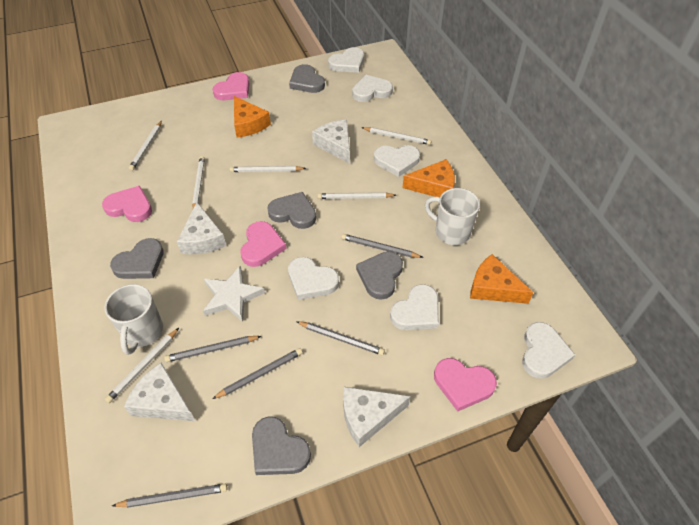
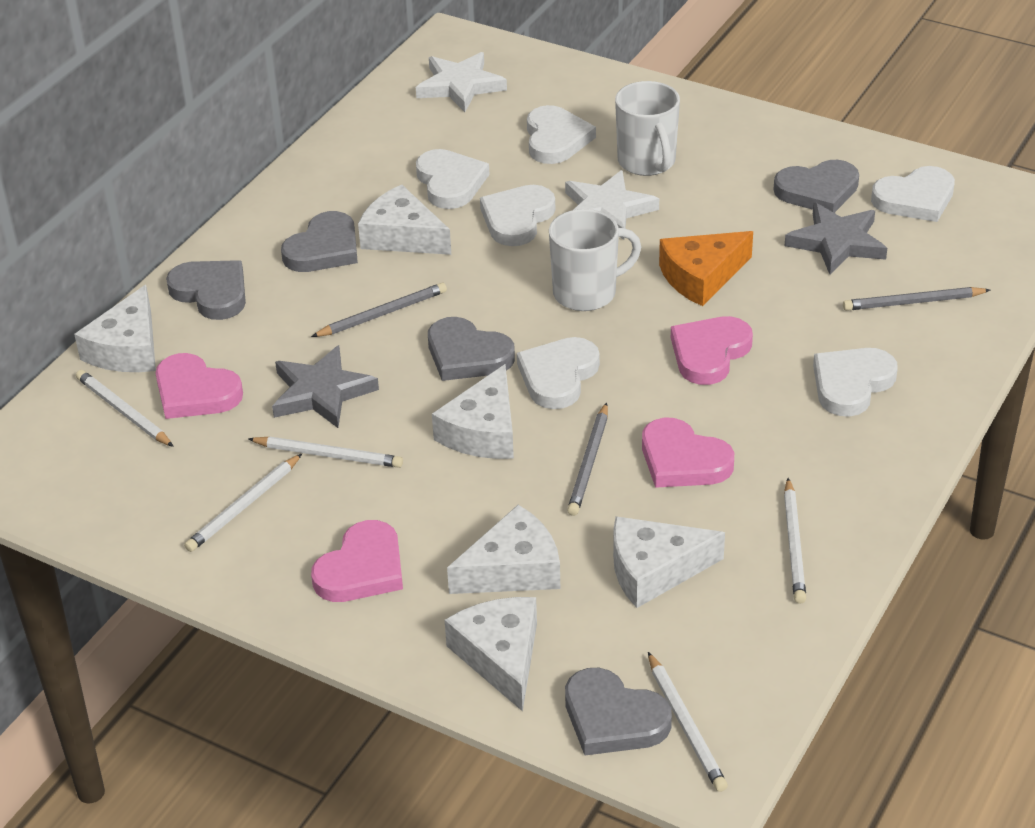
grey pencil: 5 -> 3
grey star: 0 -> 2
orange cheese: 3 -> 1
white cheese: 4 -> 6
white pencil: 6 -> 5
white star: 1 -> 2

